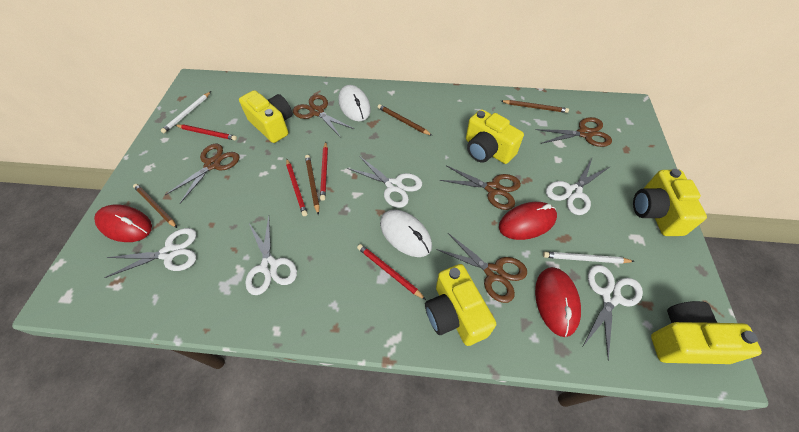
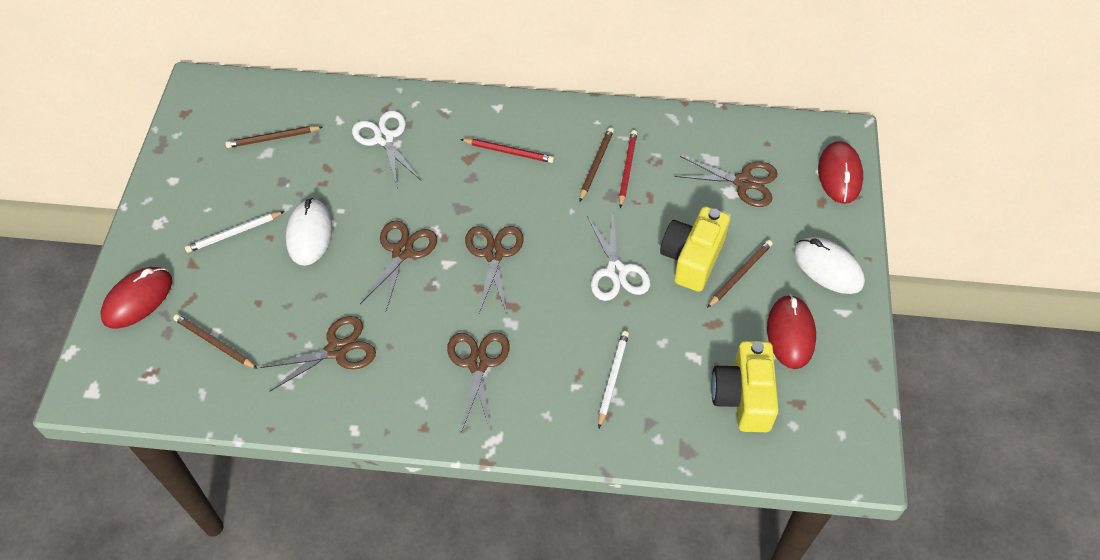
red pencil: 4 -> 2
white scissors: 5 -> 2
yellow camera: 5 -> 2

